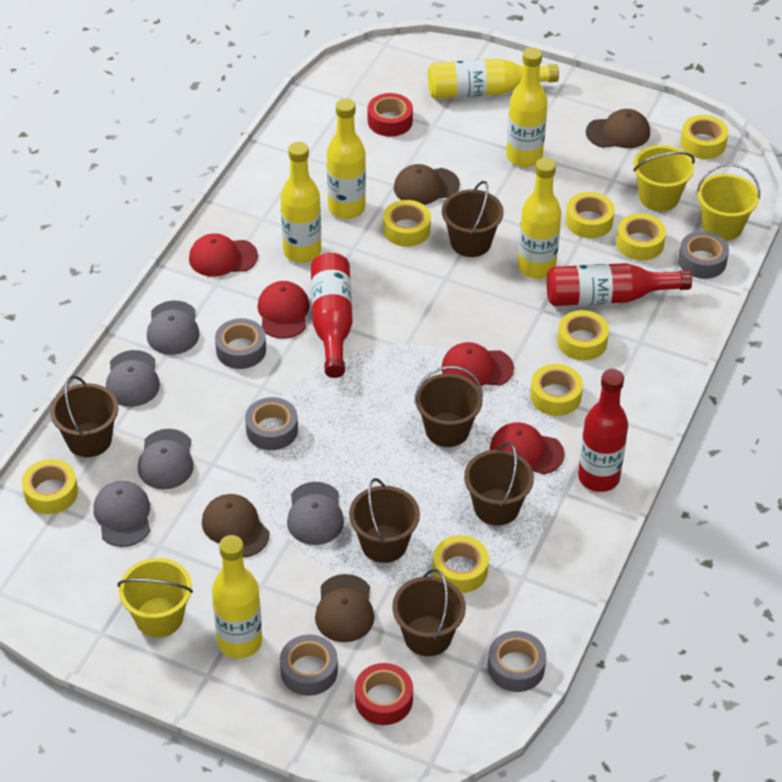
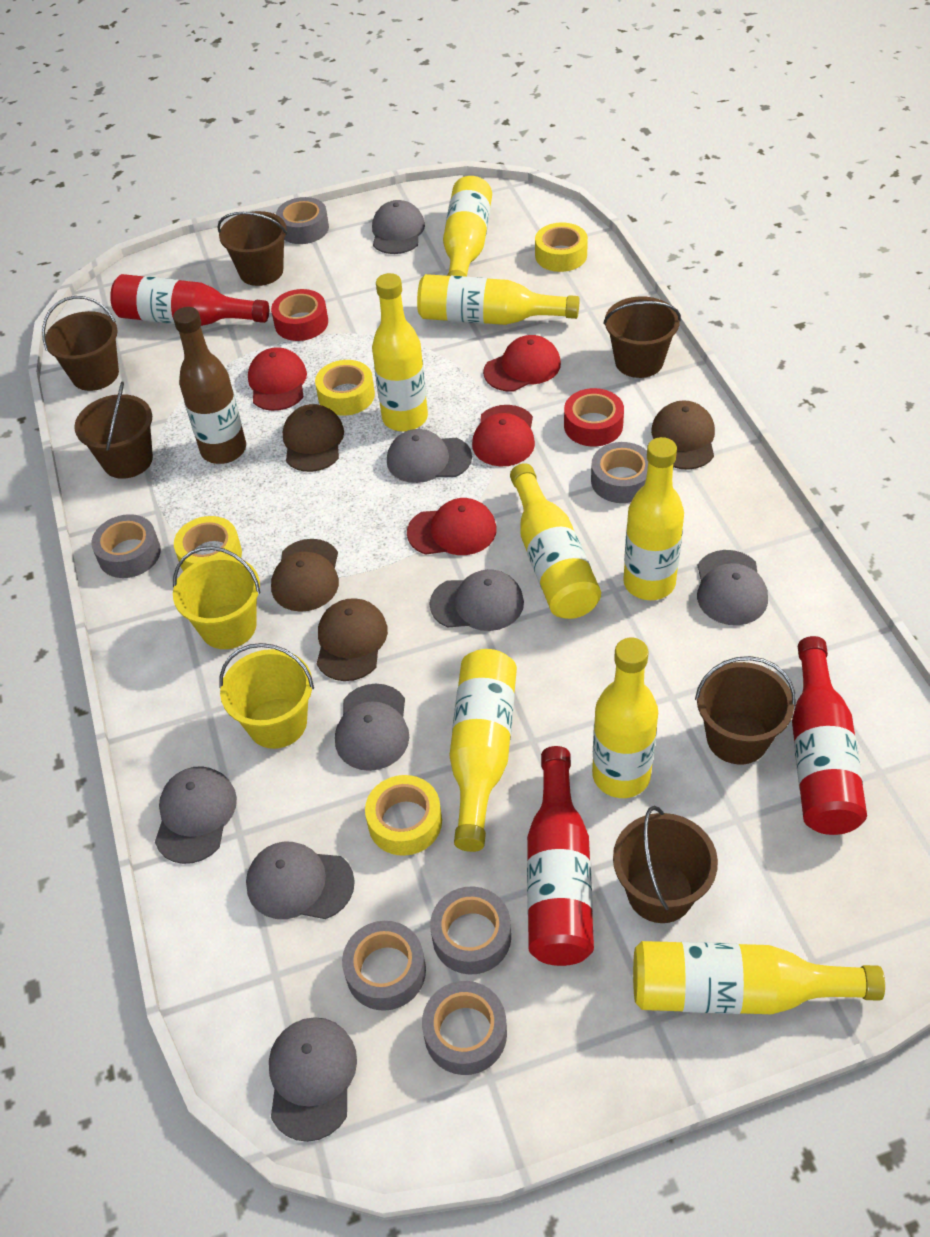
brown bottle: 0 -> 1
grey cap: 5 -> 8
grey tape: 5 -> 6
yellow bottle: 6 -> 8
yellow bucket: 3 -> 2
yellow tape: 8 -> 4

